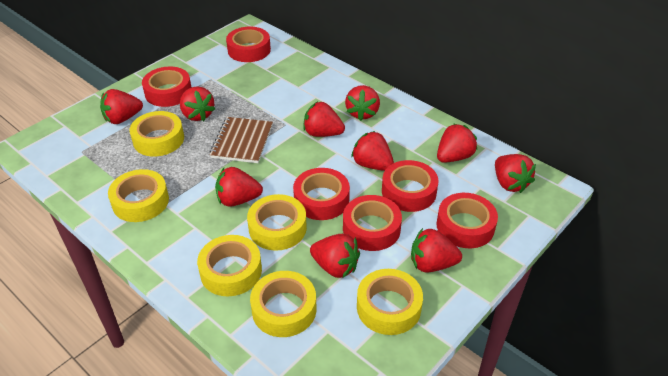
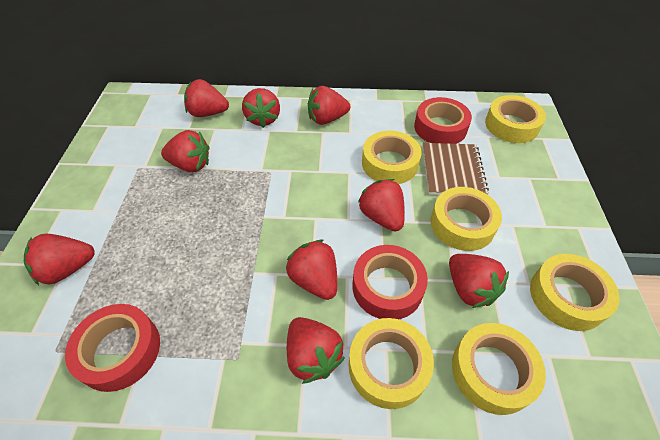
red strawberry: 10 -> 9
red tape: 6 -> 3

